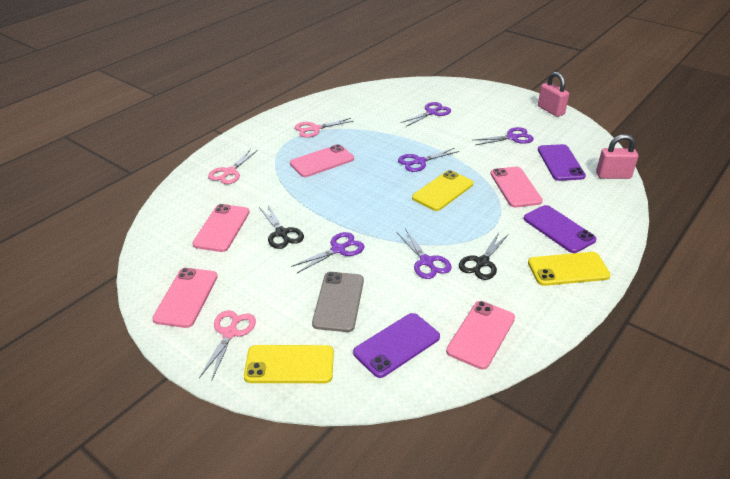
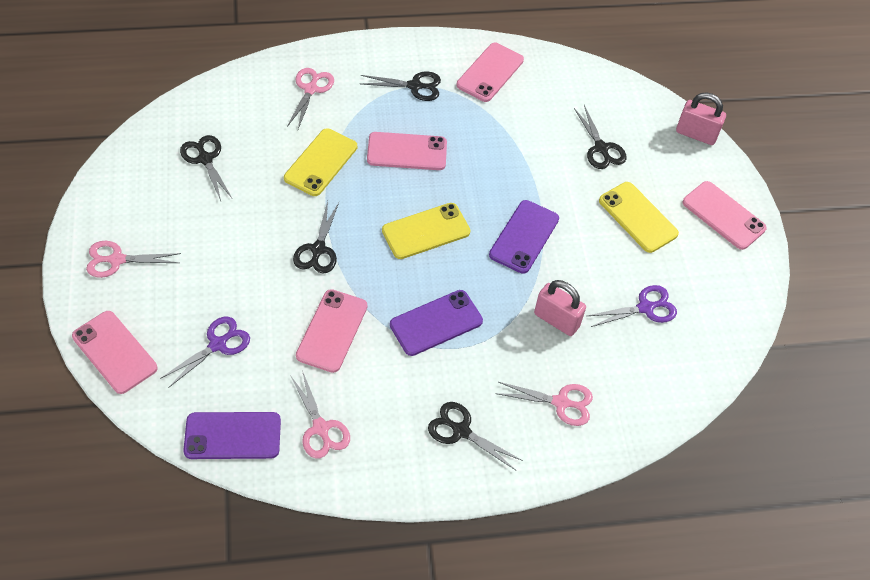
black scissors: 2 -> 5
grey phone: 1 -> 0
pink scissors: 3 -> 4
purple scissors: 5 -> 2

